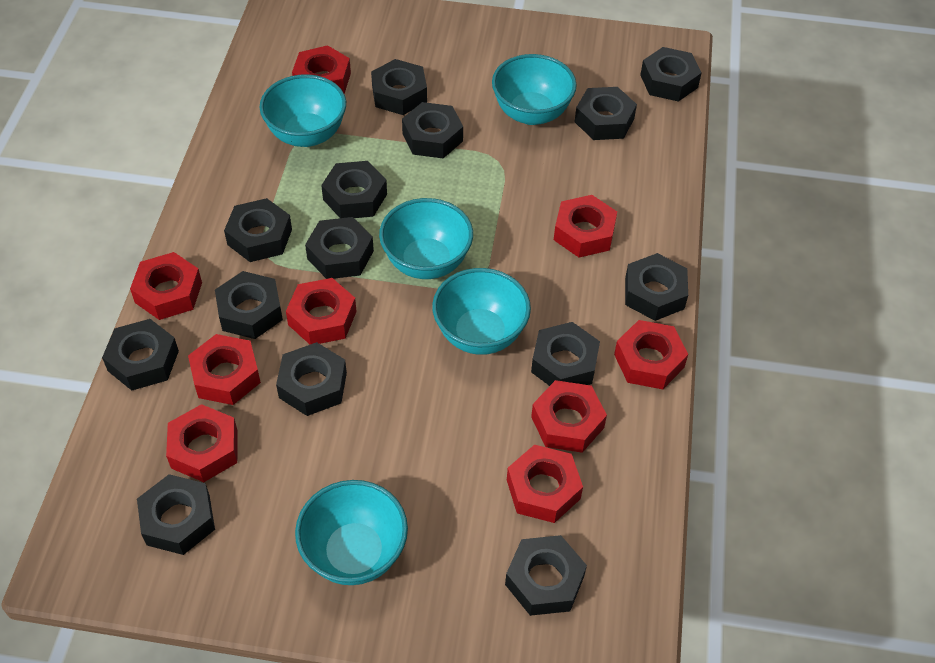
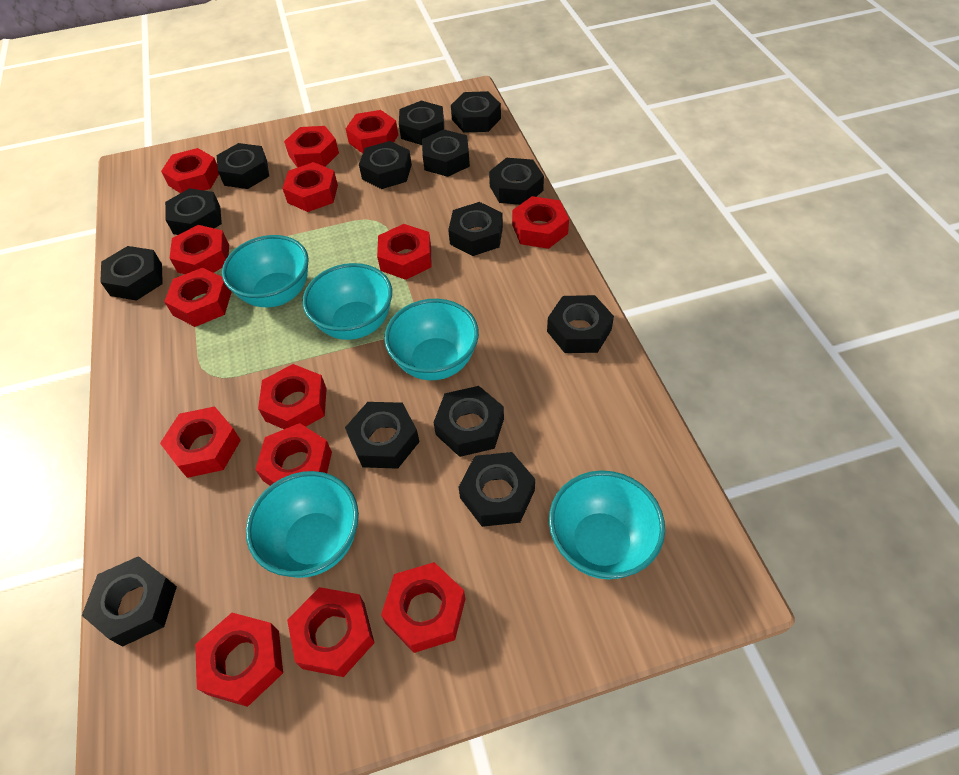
red nut: 9 -> 14

